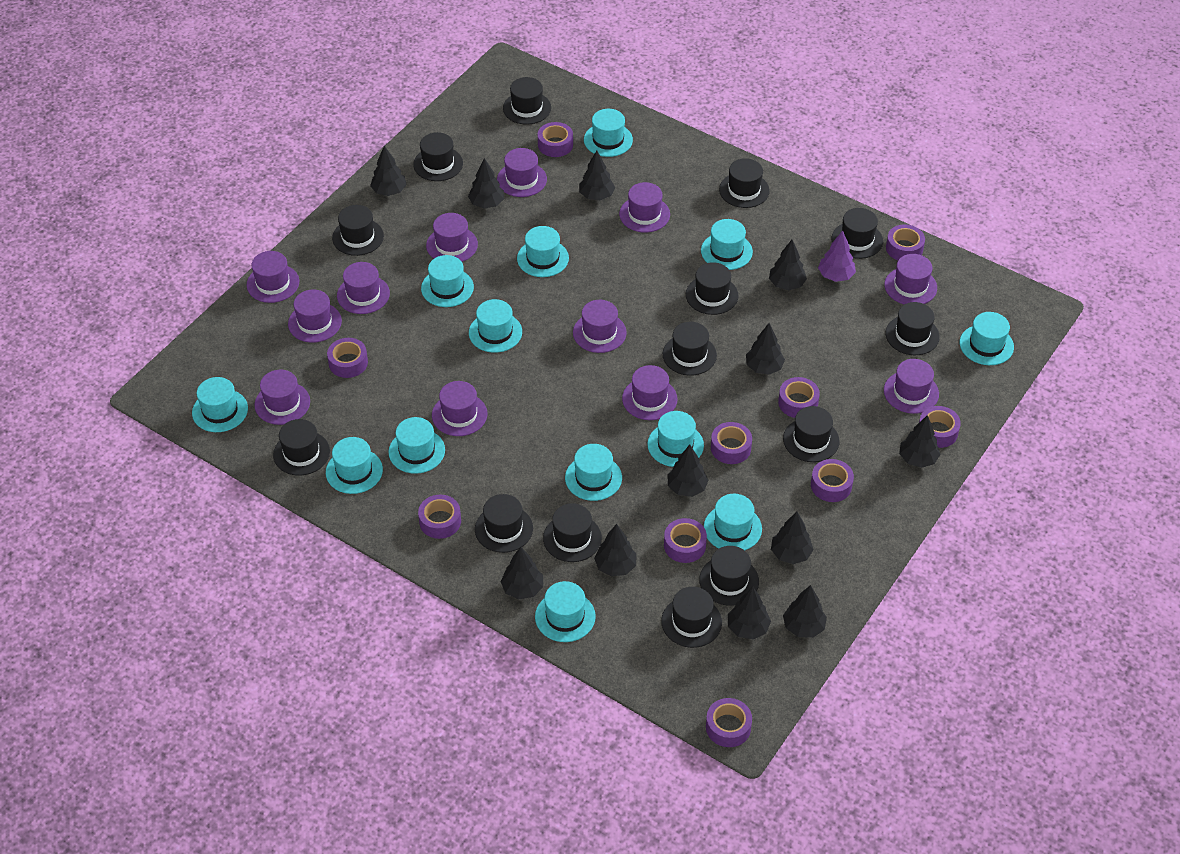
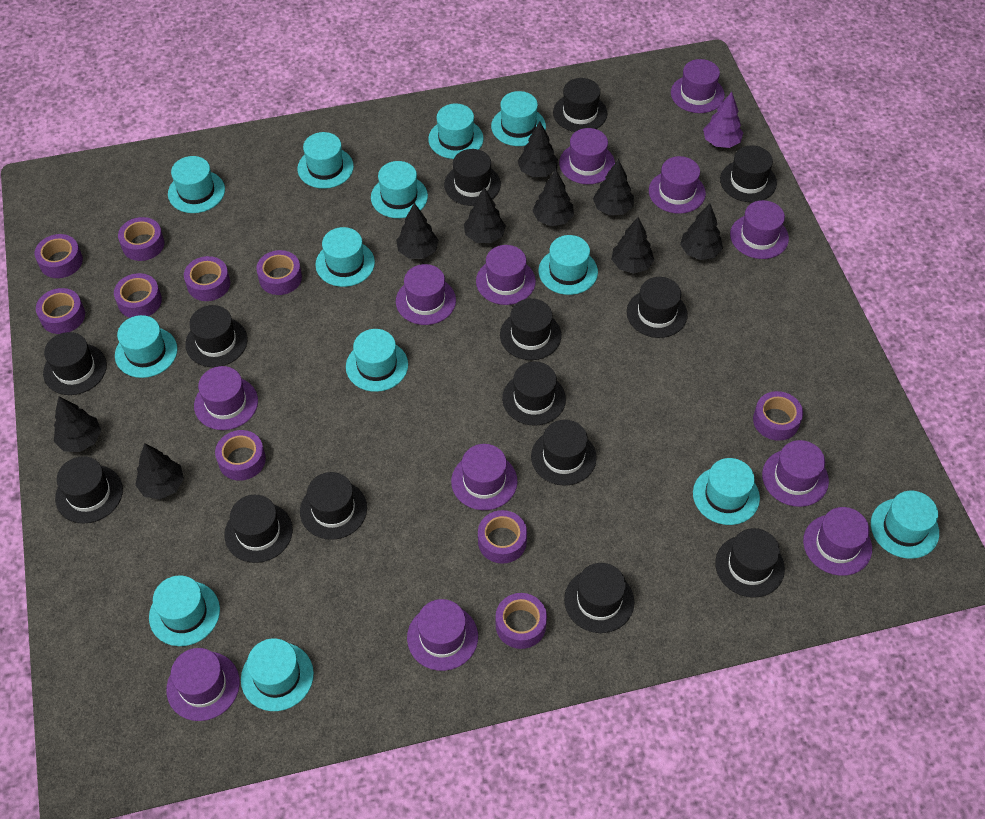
black tree: 12 -> 9

